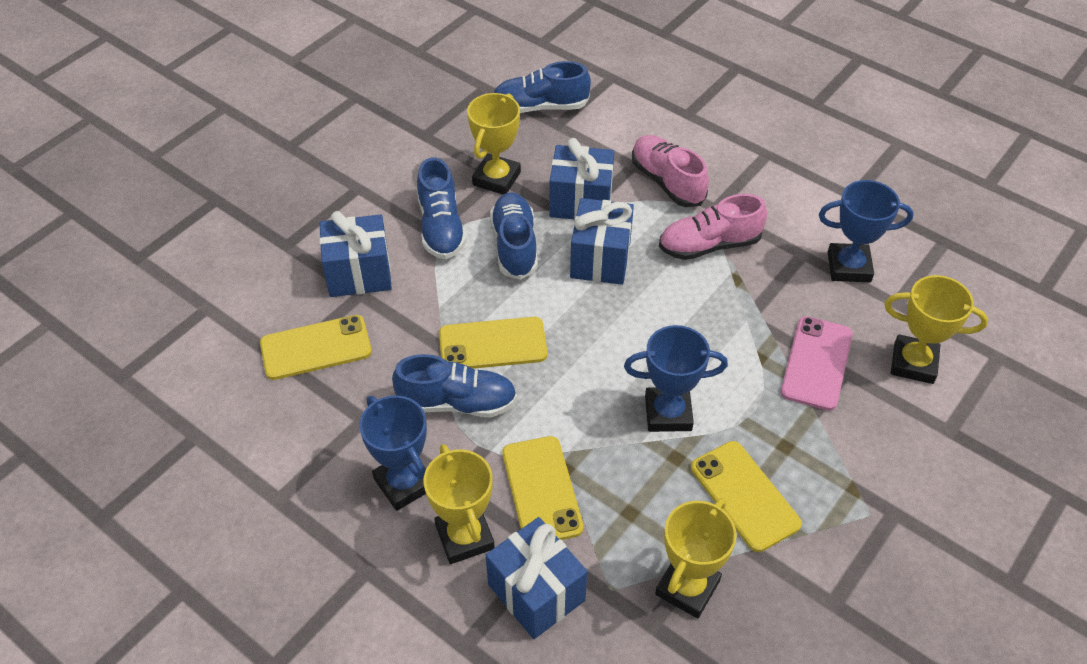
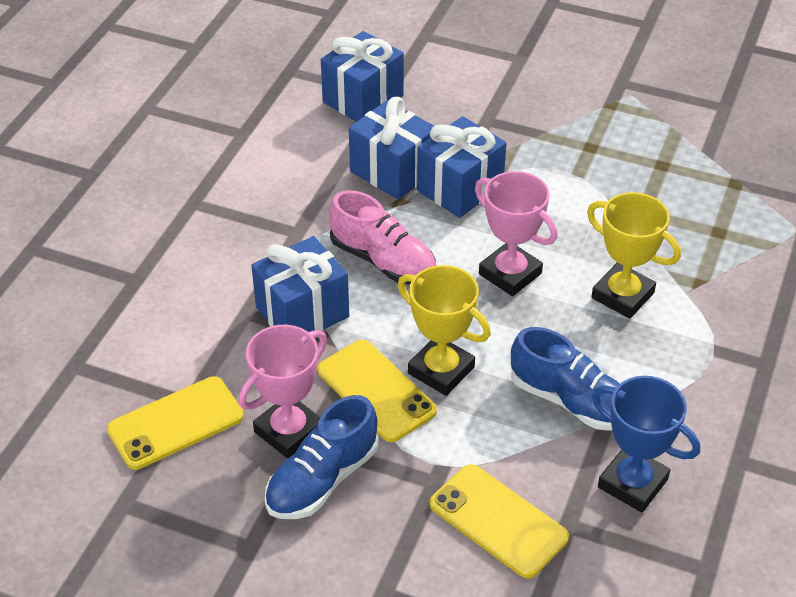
blue shoe: 4 -> 2
blue trophy: 3 -> 1
pink phone: 1 -> 0
pink shoe: 2 -> 1
pink trophy: 0 -> 2
yellow phone: 4 -> 3
yellow trophy: 4 -> 2

